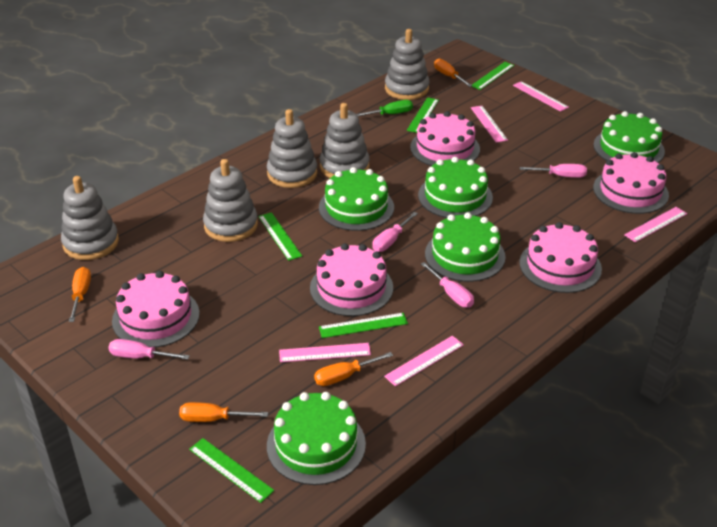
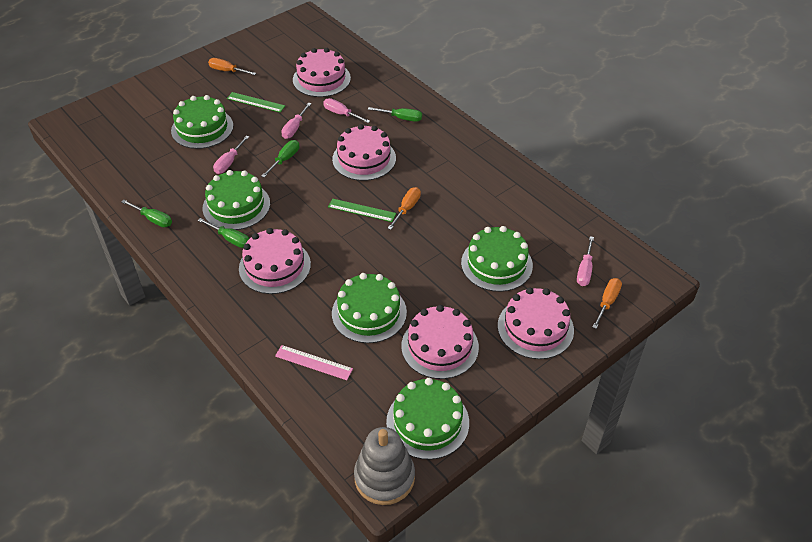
green ruler: 5 -> 2
green screwdriver: 1 -> 4
grey stacking toy: 5 -> 1
orange screwdriver: 4 -> 3
pink ruler: 5 -> 1

